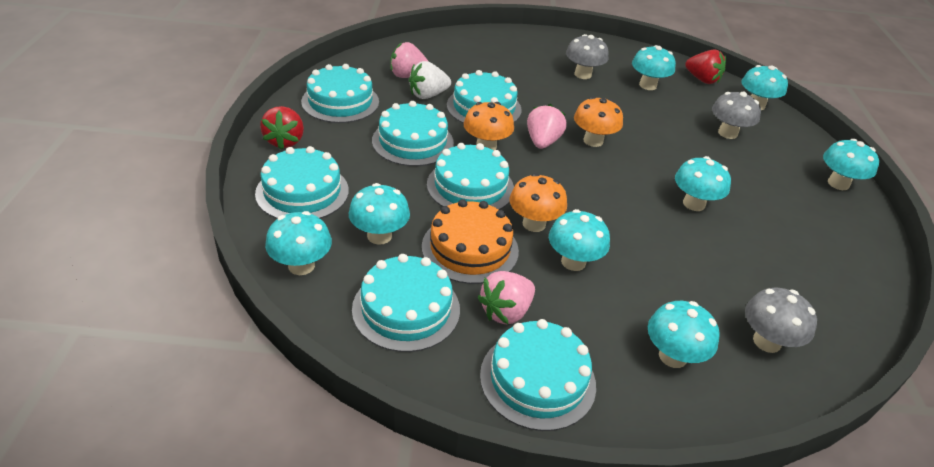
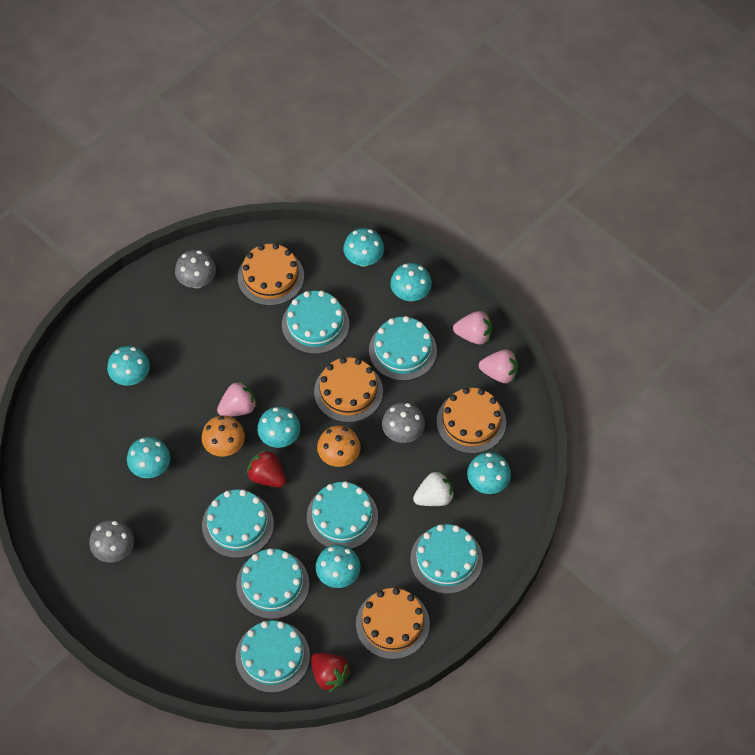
orange cake: 1 -> 4
orange mushroom: 3 -> 2
turquoise mushroom: 8 -> 7

